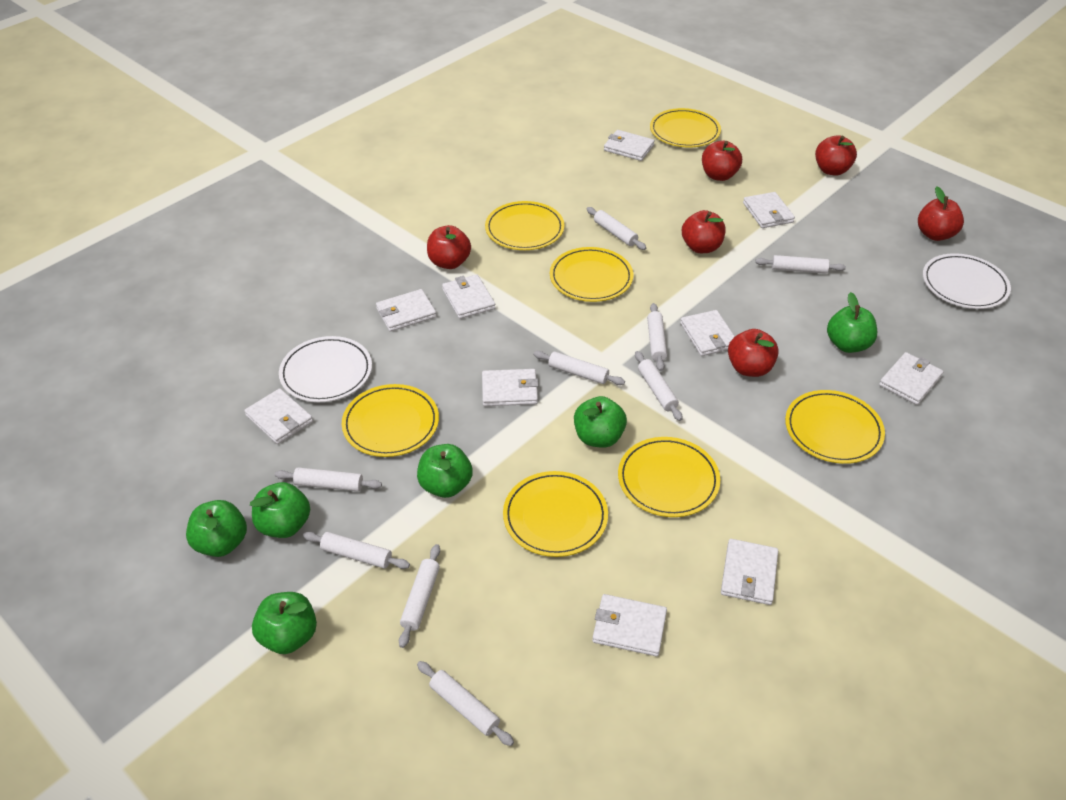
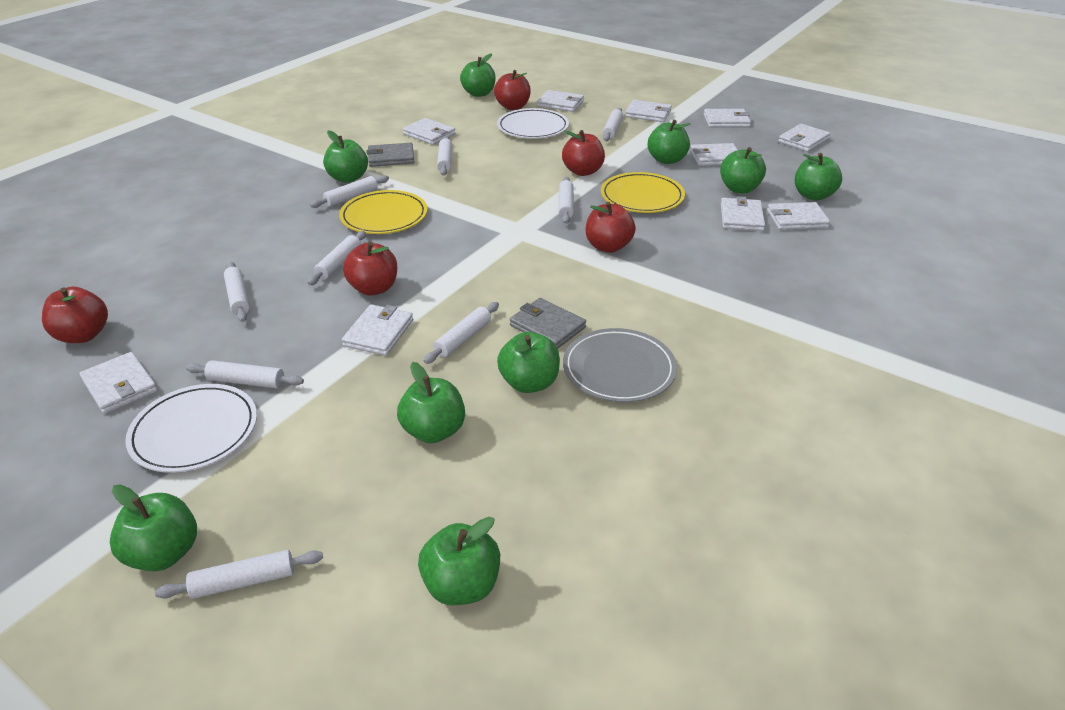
green apple: 6 -> 9
grey plate: 0 -> 1
grey wallet: 0 -> 2
red apple: 6 -> 5
yellow plate: 7 -> 2

